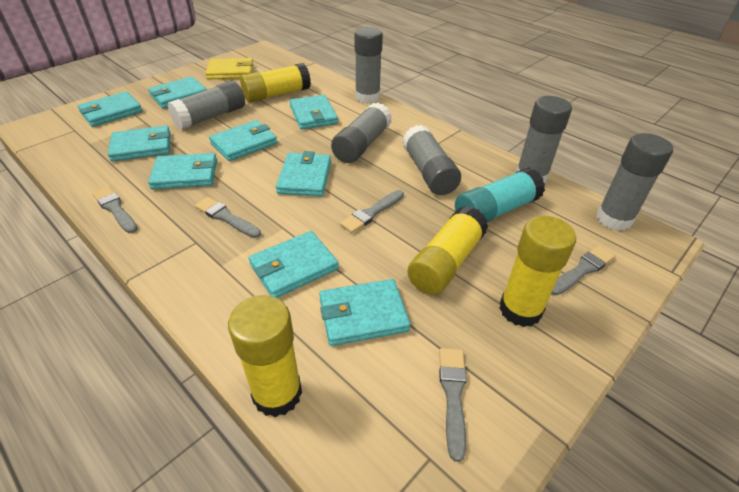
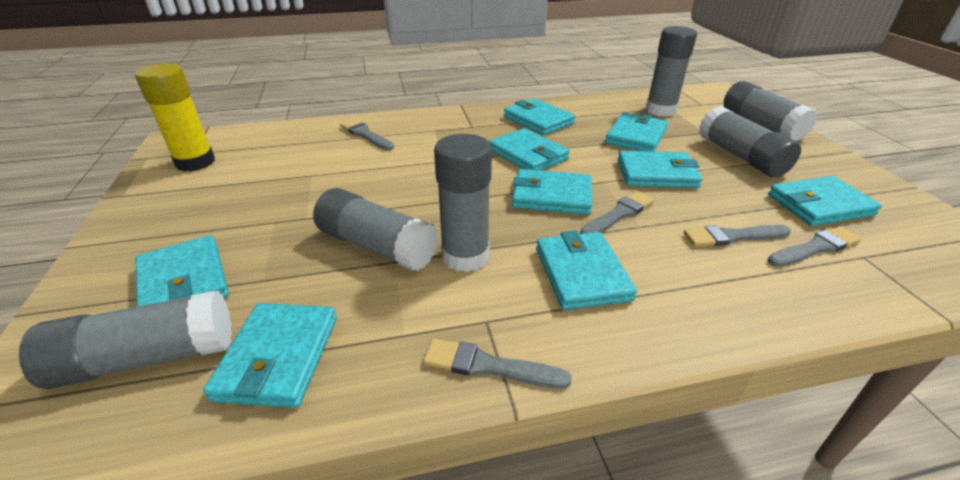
turquoise glue stick: 1 -> 0
yellow glue stick: 4 -> 1
yellow wallet: 1 -> 0

